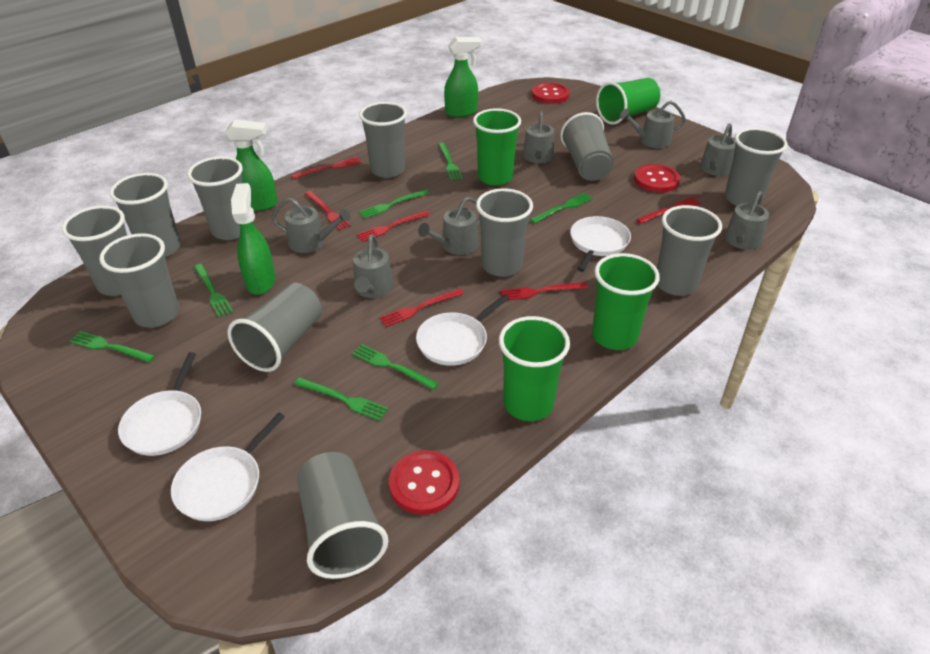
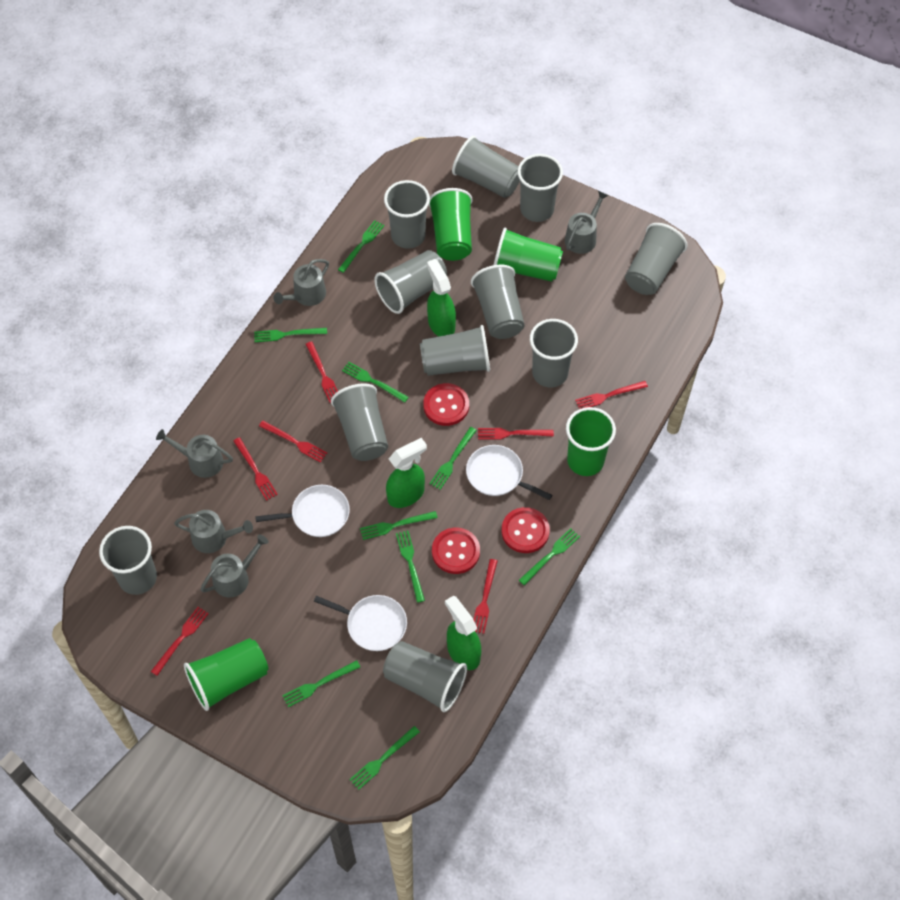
green fork: 7 -> 9
grey watering can: 7 -> 5
red fork: 6 -> 7
white pan: 4 -> 3

